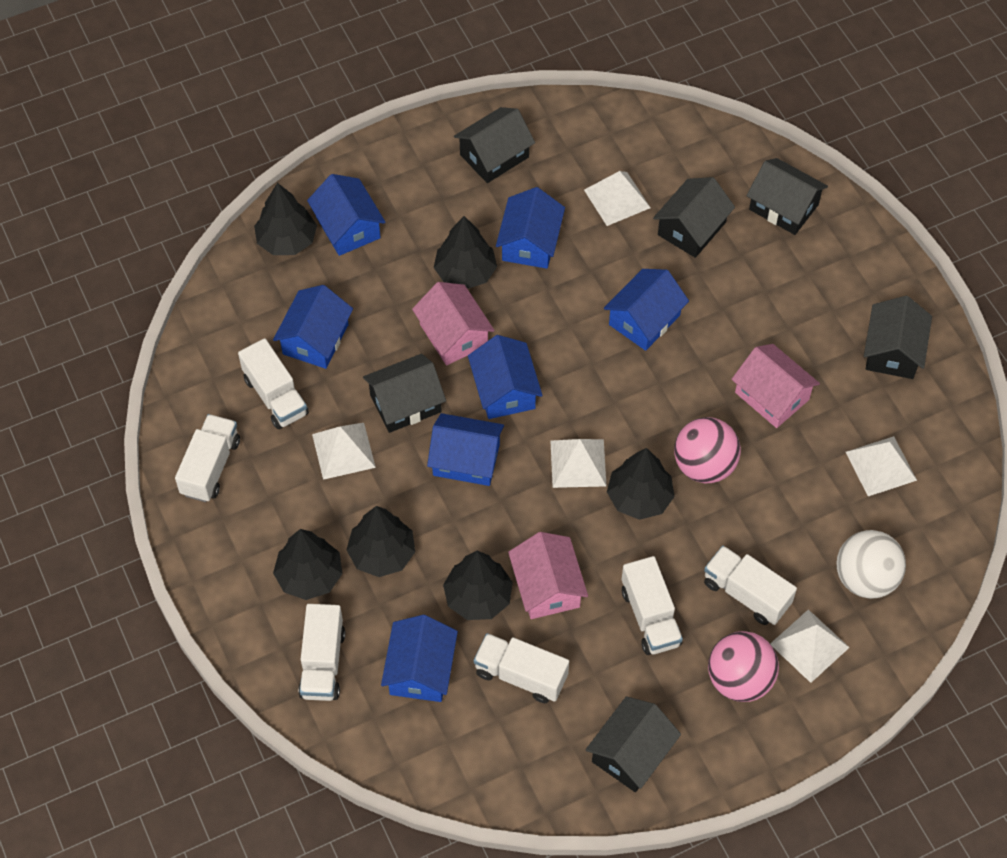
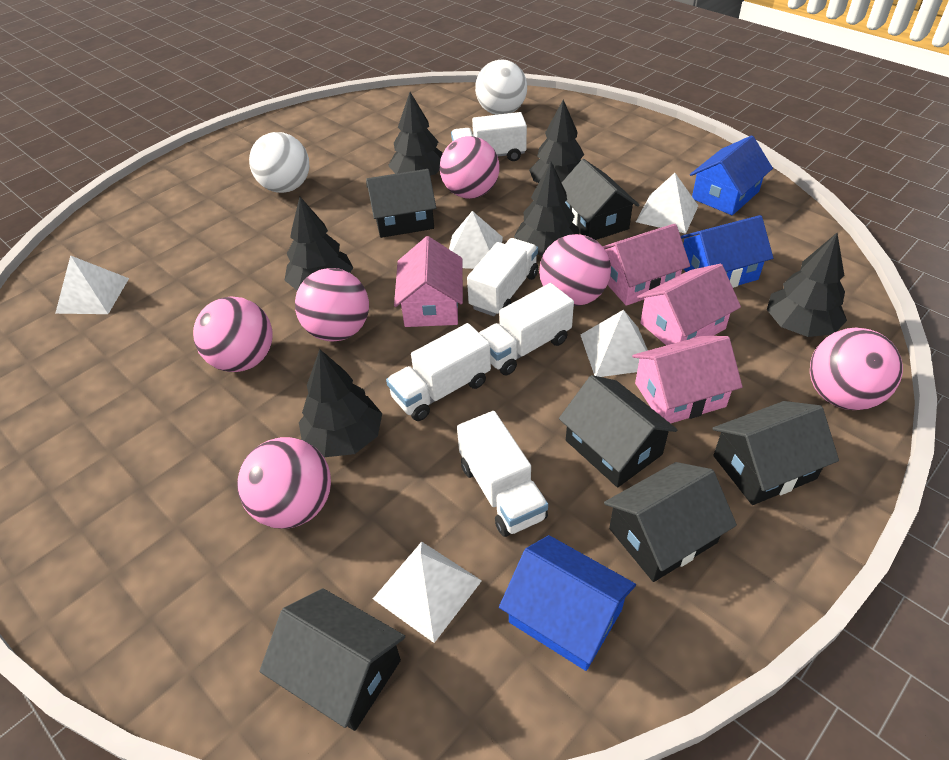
blue house: 7 -> 3
pink ball: 2 -> 6
pink house: 3 -> 4
white ball: 1 -> 2
white truck: 6 -> 5

